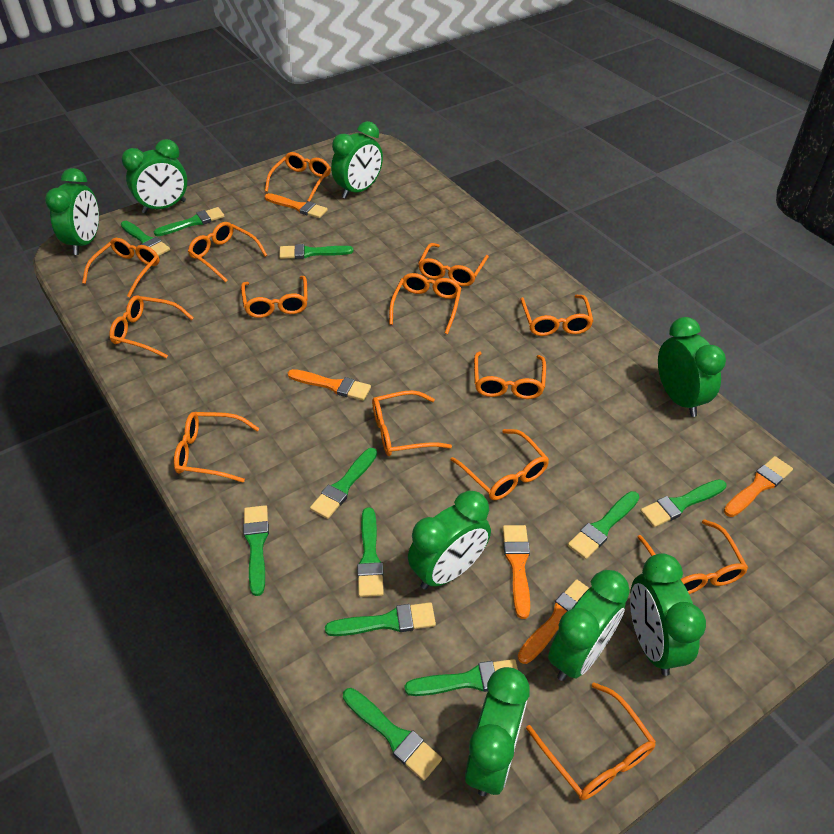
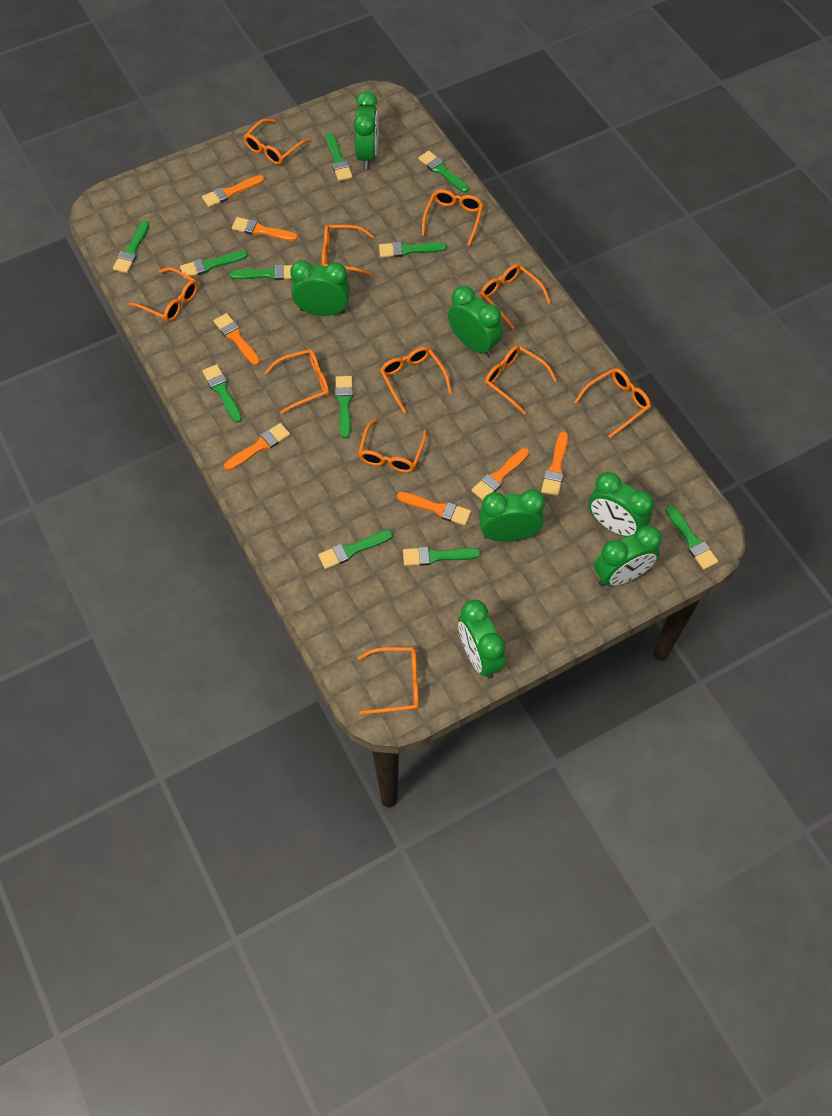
green clock: 8 -> 7
orange brush: 5 -> 7
orange glasses: 14 -> 11

